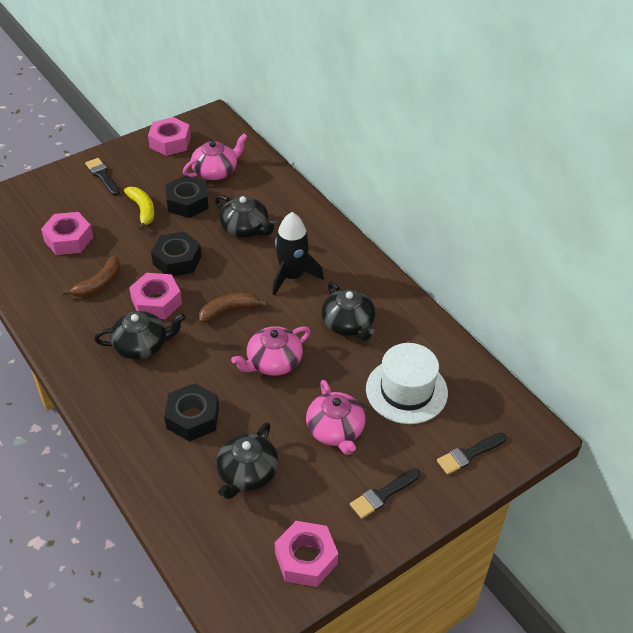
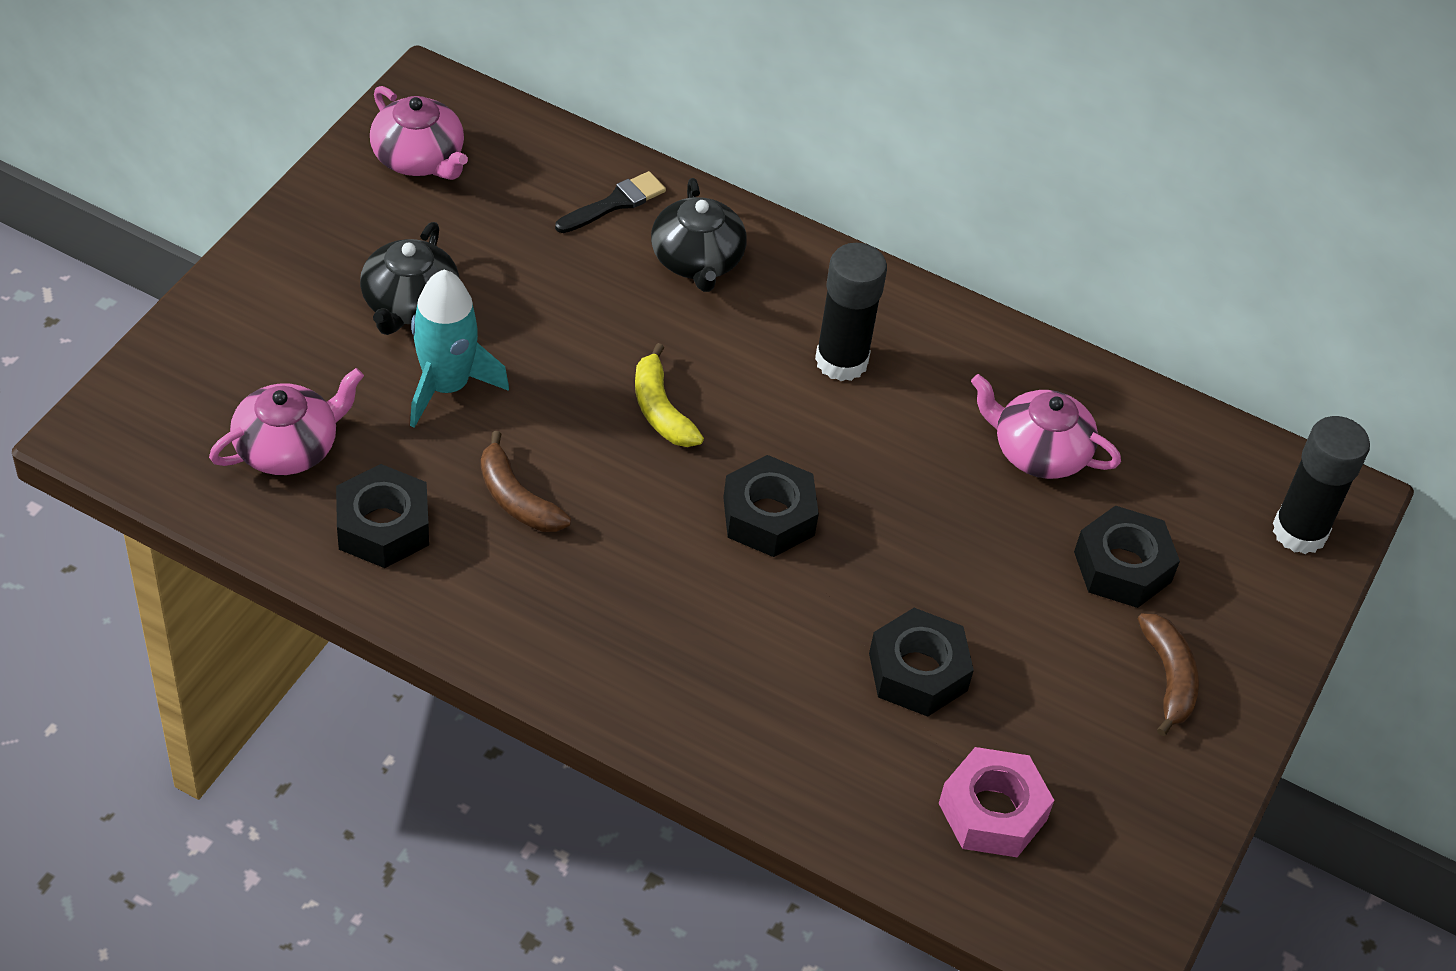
black brush: 3 -> 1
black glue stick: 0 -> 2
black nut: 3 -> 4
black rocket: 1 -> 0
black teapot: 4 -> 2
pink nut: 4 -> 1
turquoise rocket: 0 -> 1
white hat: 1 -> 0

